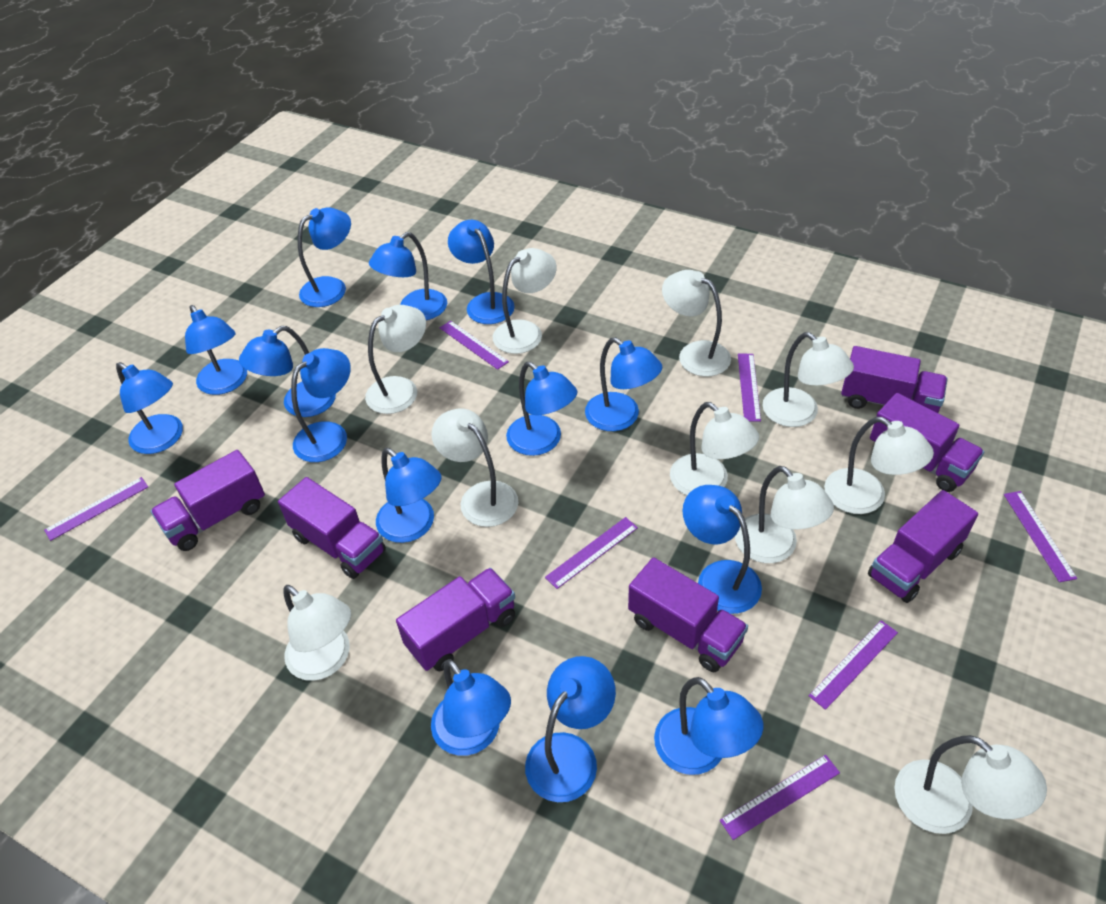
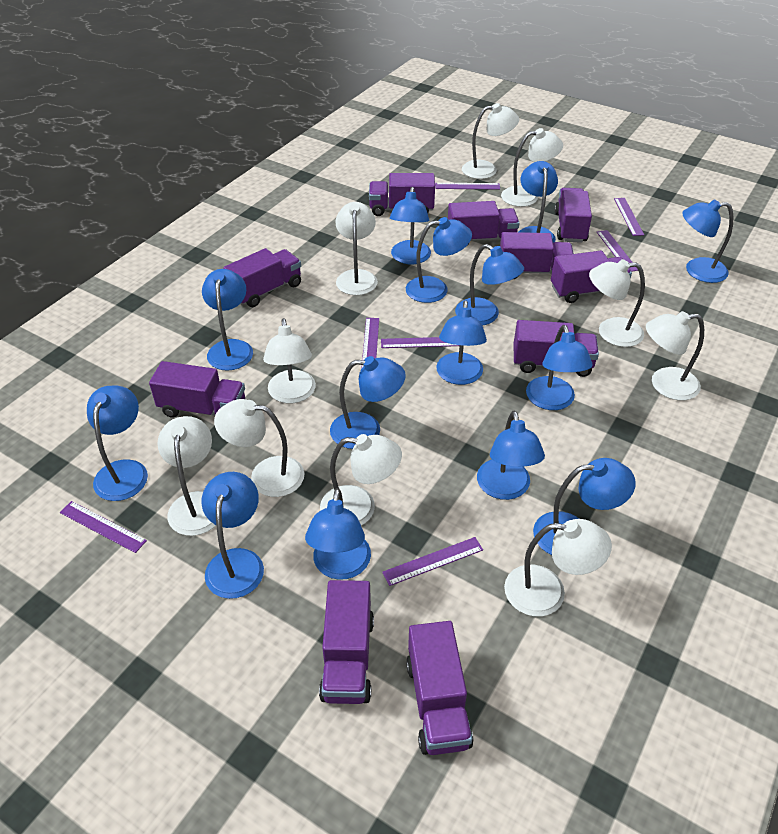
purple truck: 7 -> 10

